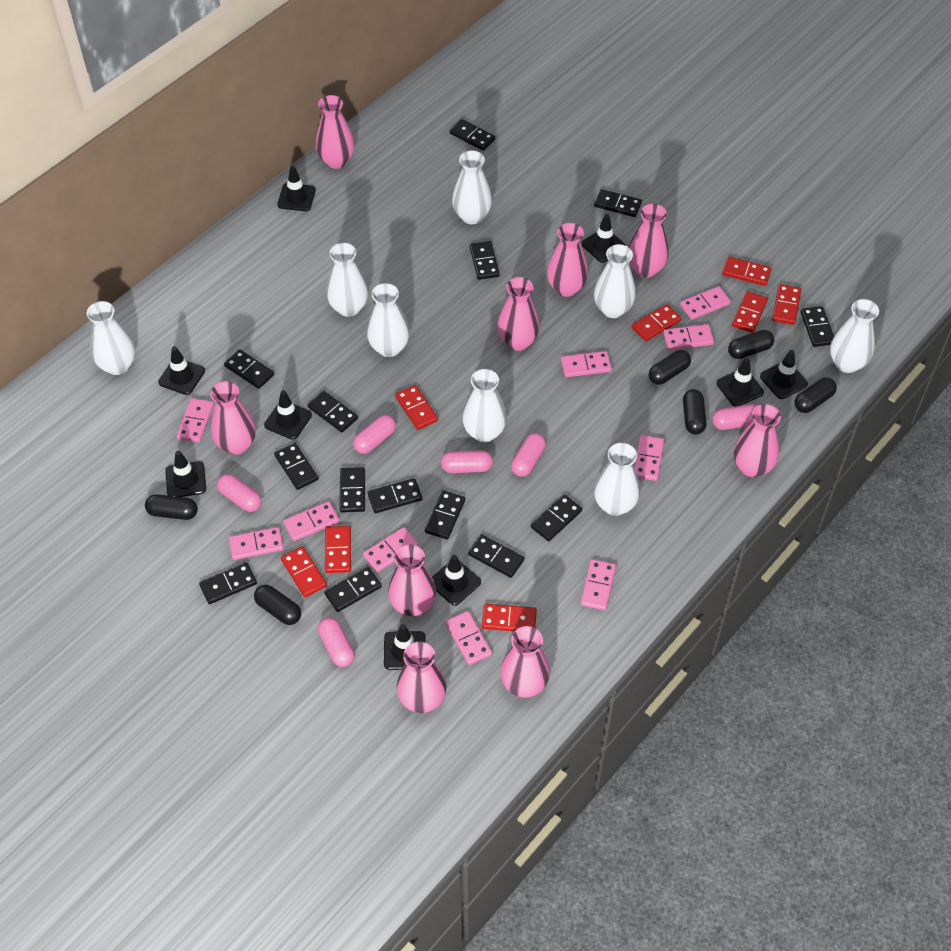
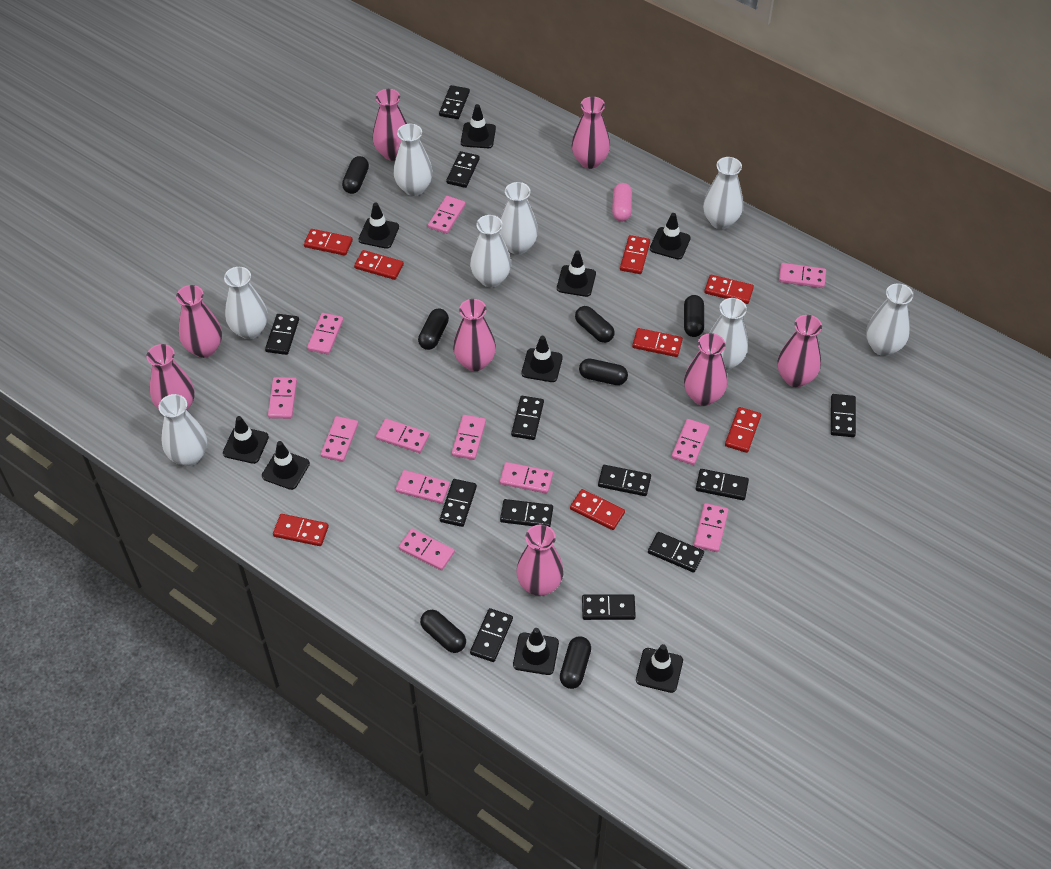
black capsule: 6 -> 7
black domino: 14 -> 12
pink capsule: 6 -> 1
pink domino: 10 -> 12
pink vase: 9 -> 8

